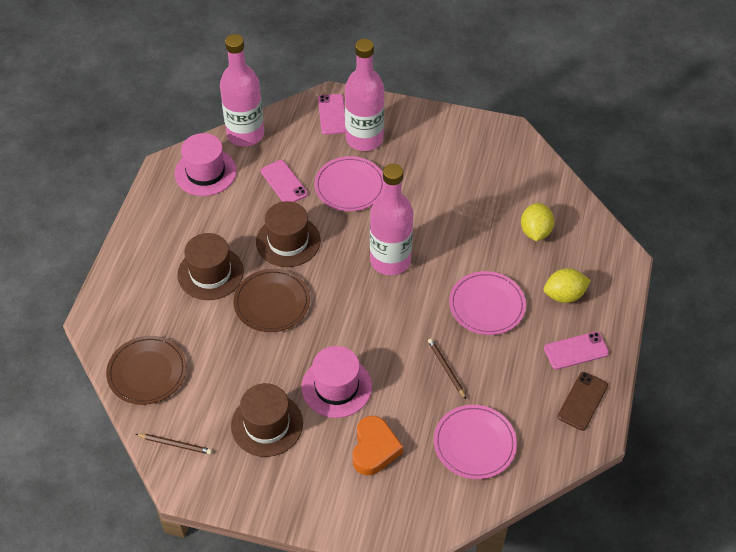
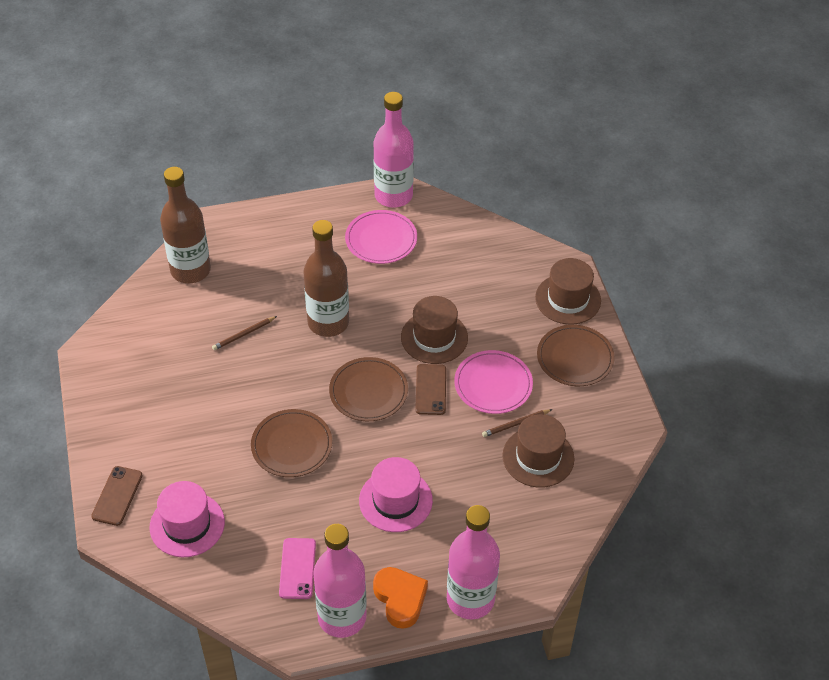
brown bottle: 0 -> 2
brown phone: 1 -> 2
brown plate: 2 -> 3
pink phone: 3 -> 1
pink plate: 3 -> 2
yellow lemon: 2 -> 0

